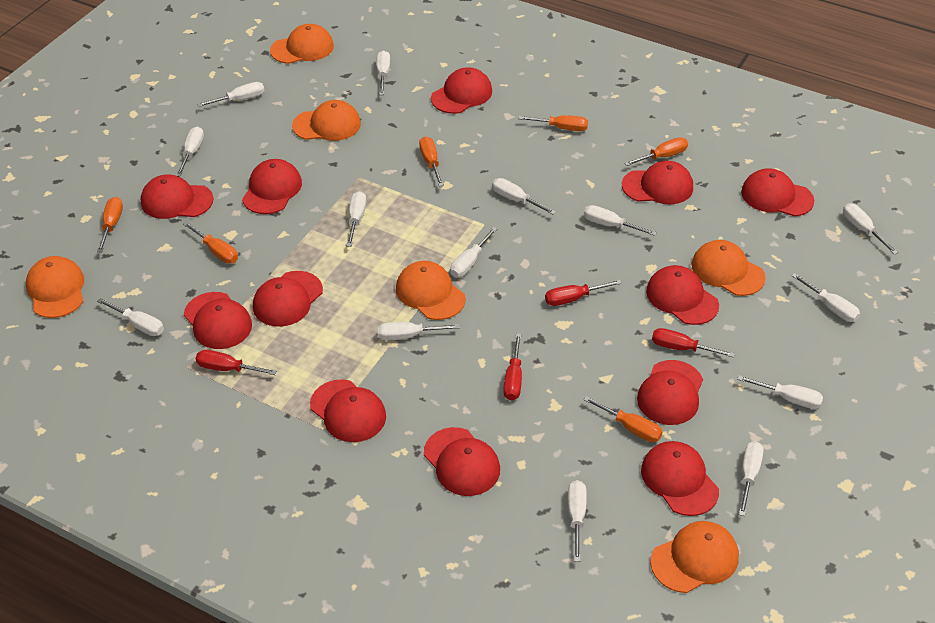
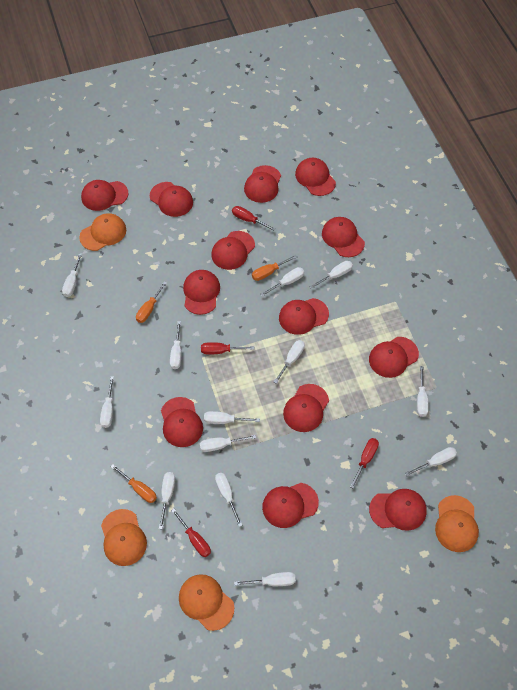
orange cap: 6 -> 4
orange screwdriver: 6 -> 3
red cap: 12 -> 13
white screwdriver: 14 -> 13

